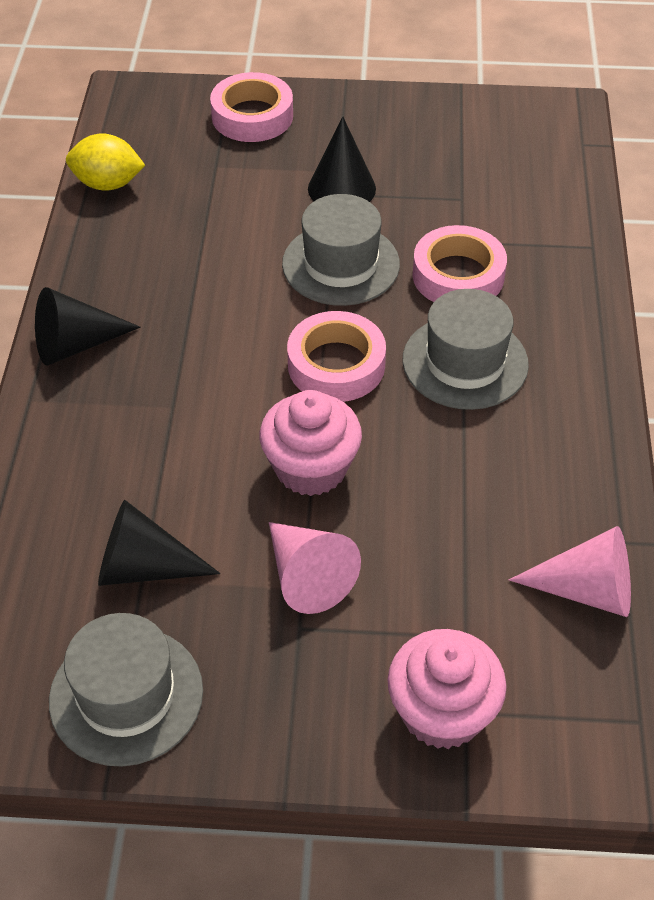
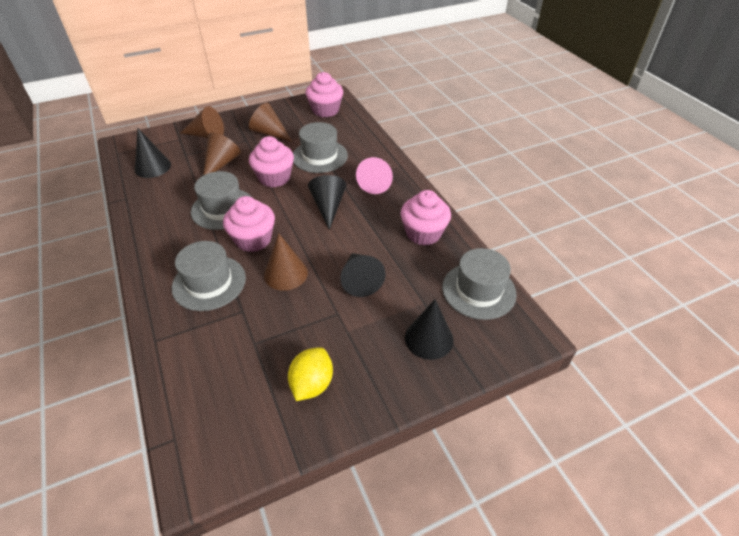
black cone: 3 -> 4
brown cone: 0 -> 4
grey hat: 3 -> 4
pink cone: 2 -> 1
pink cupcake: 2 -> 4
pink tape: 3 -> 0

